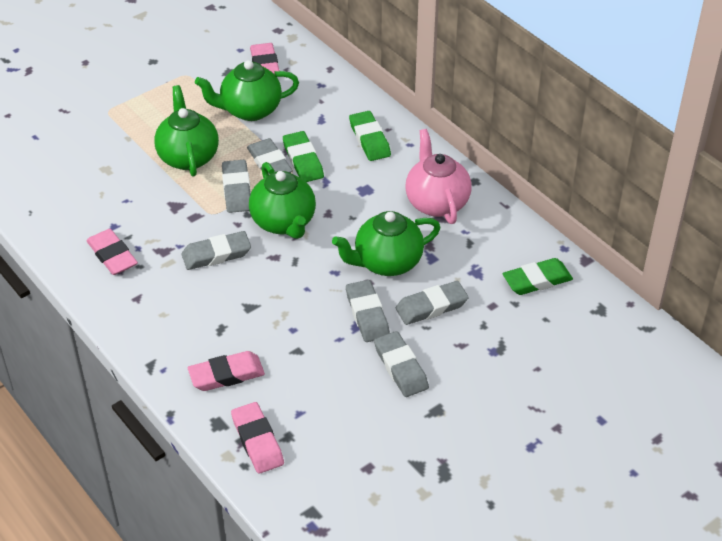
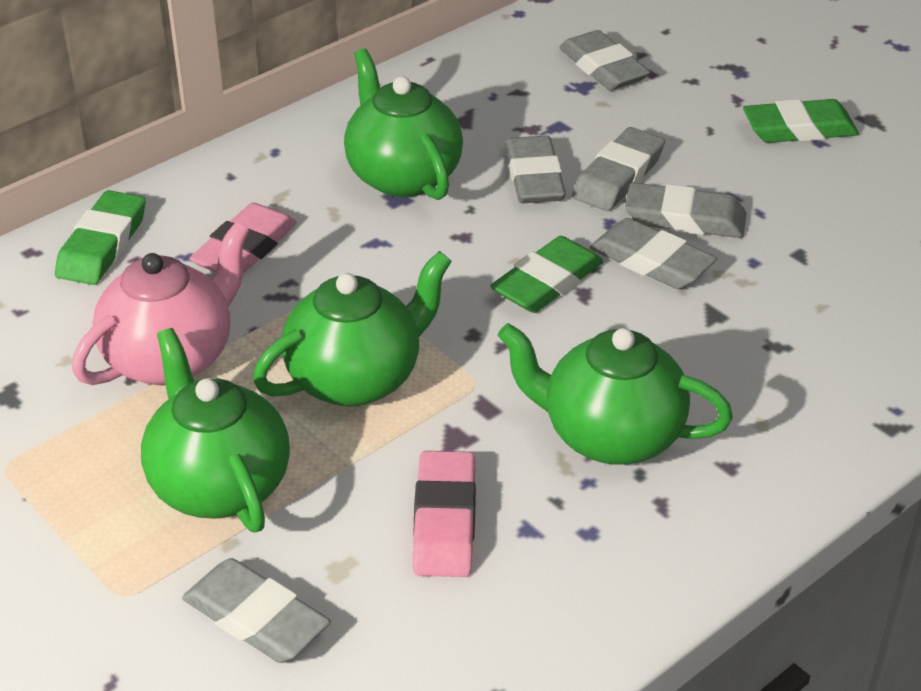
pink eraser: 4 -> 2

